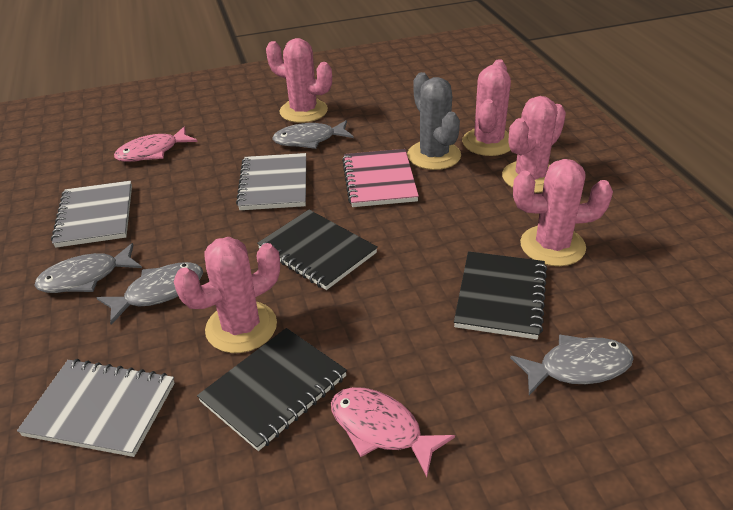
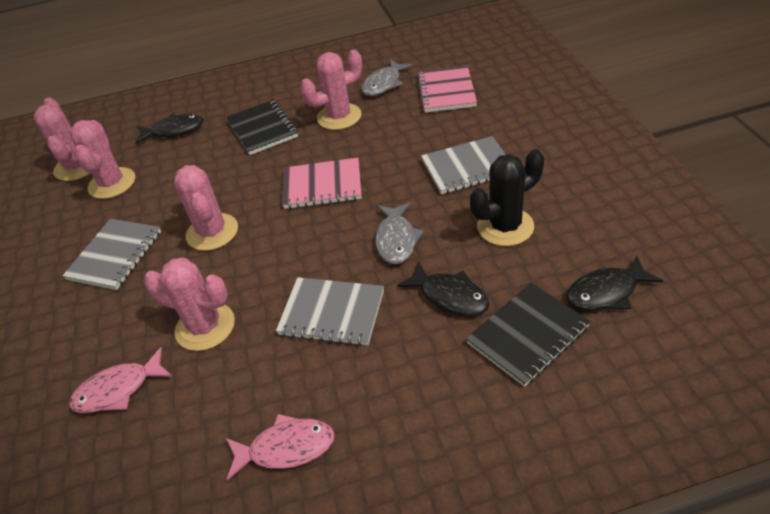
black cactus: 0 -> 1
black fish: 0 -> 3
black notebook: 3 -> 2
grey cactus: 1 -> 0
grey fish: 4 -> 2
pink notebook: 1 -> 2

